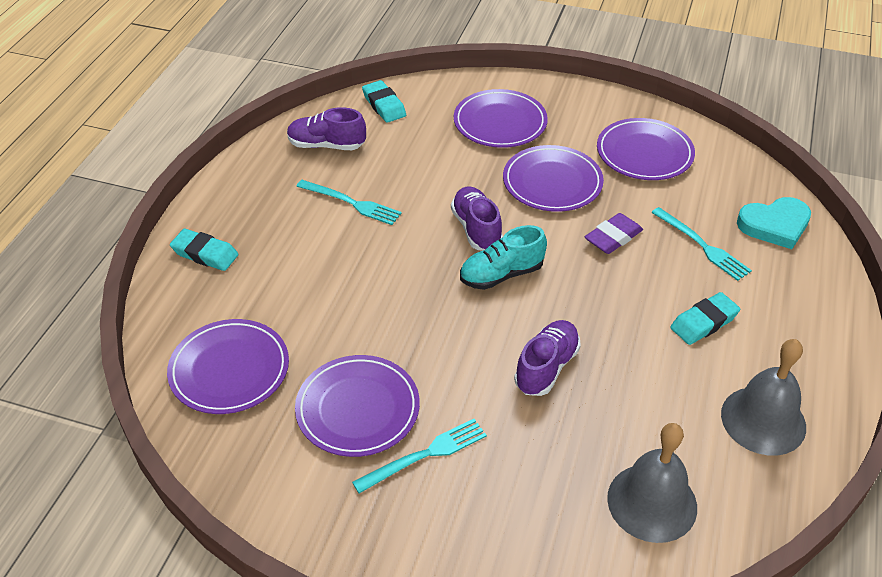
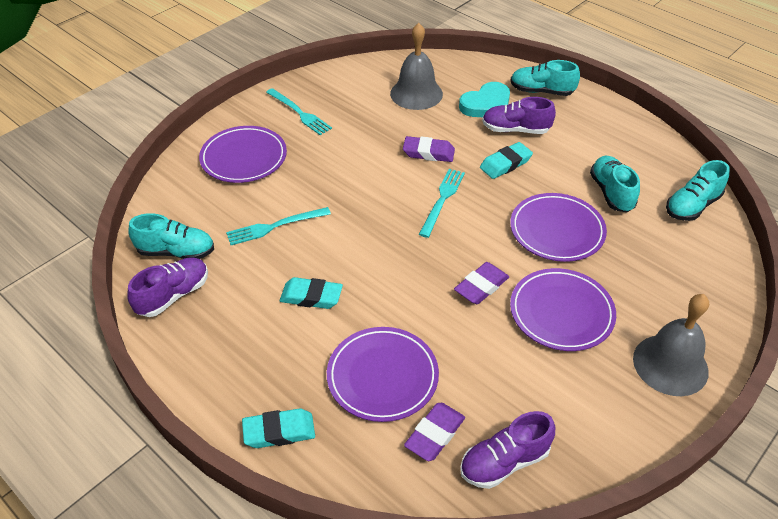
purple eraser: 1 -> 3
purple plate: 5 -> 4
turquoise shoe: 1 -> 4

